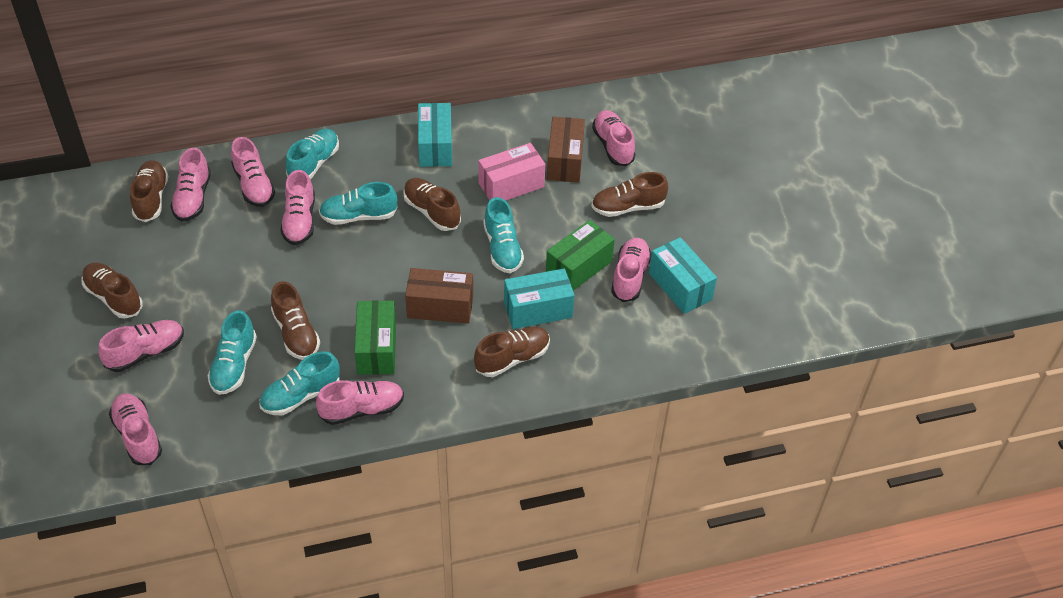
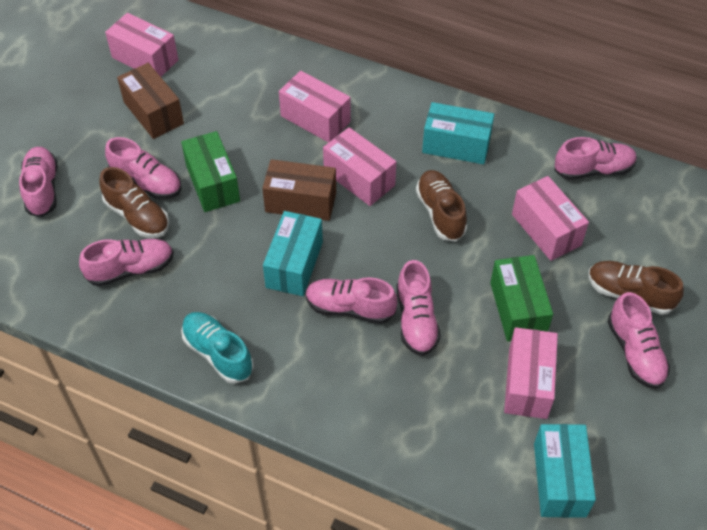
brown shoe: 6 -> 3
pink box: 1 -> 5
pink shoe: 8 -> 7
turquoise shoe: 5 -> 1

